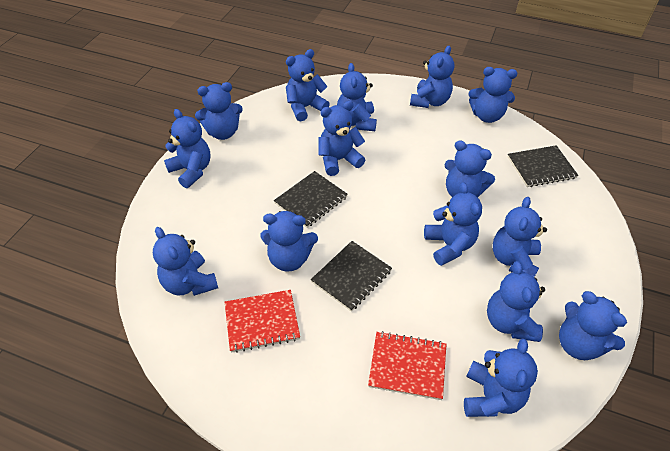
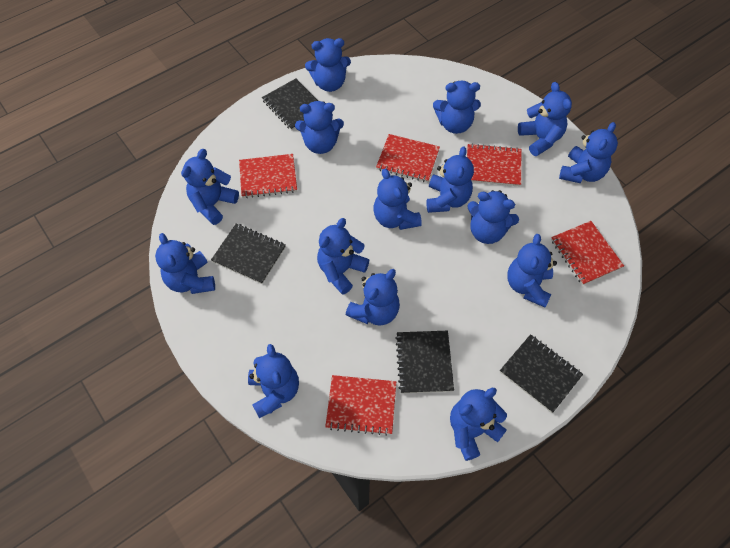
black notebook: 3 -> 4
red notebook: 2 -> 5

